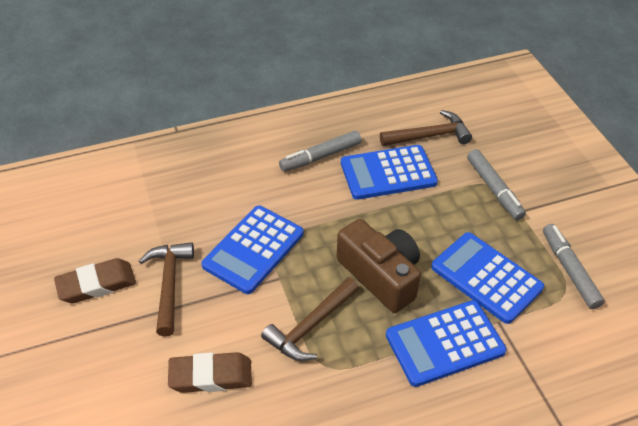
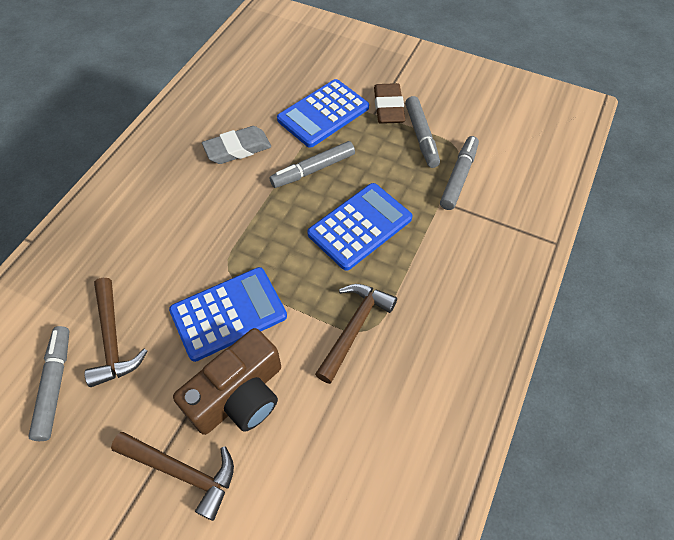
blue calculator: 4 -> 3
brown eraser: 2 -> 1
grey eraser: 0 -> 1
grey marker: 3 -> 4

